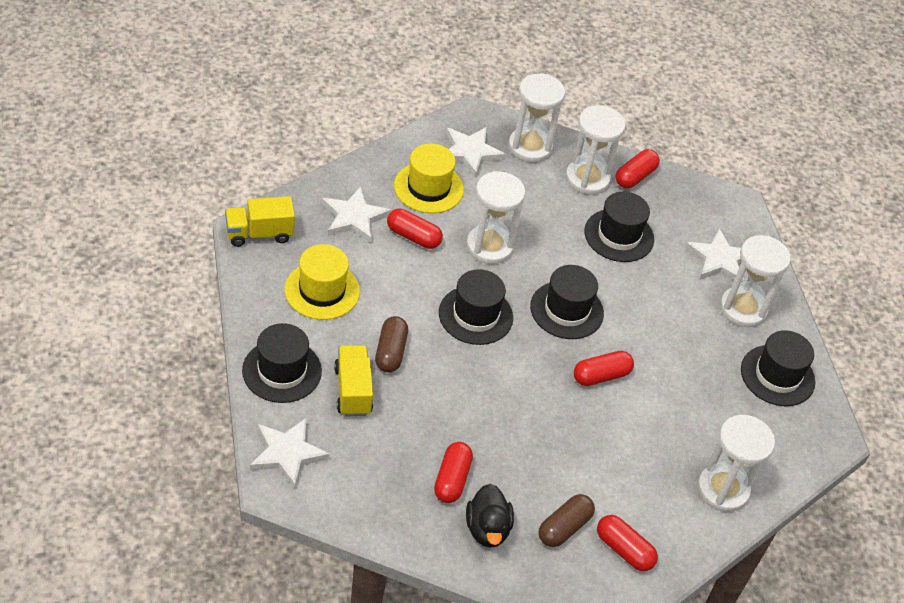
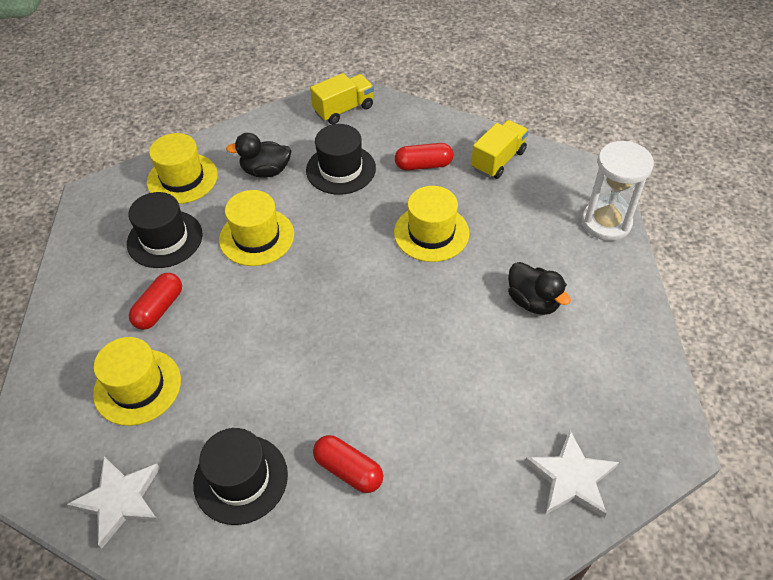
black duck: 1 -> 2
black hat: 5 -> 3
brown capsule: 2 -> 0
red capsule: 5 -> 3
white hourglass: 5 -> 1
white star: 4 -> 2
yellow hat: 2 -> 4

